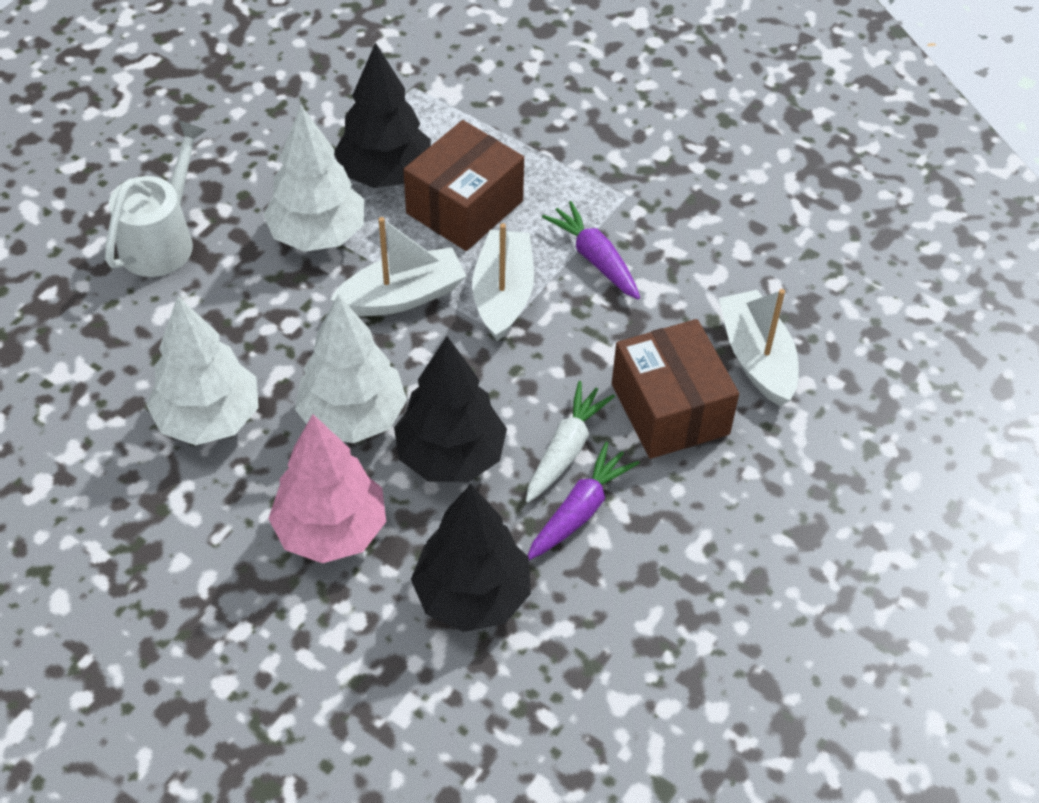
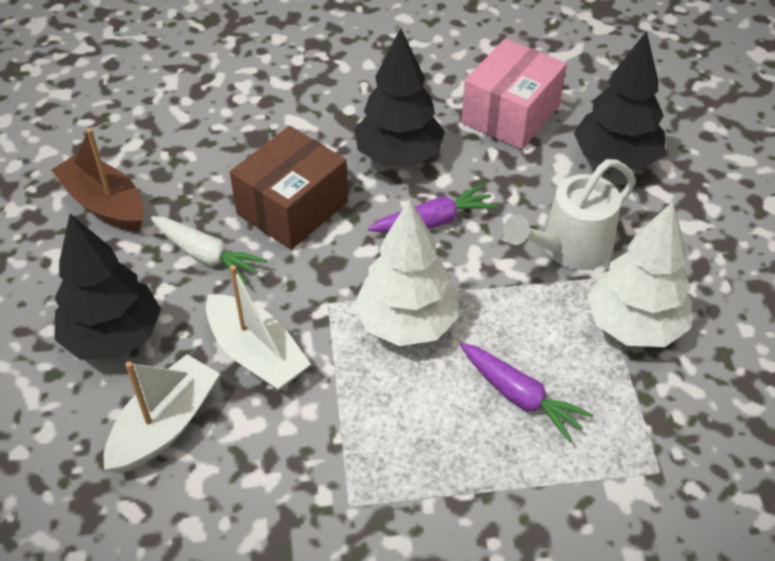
brown boat: 0 -> 1
brown box: 2 -> 1
pink box: 0 -> 1
pink tree: 1 -> 0
white boat: 3 -> 2
white tree: 3 -> 2

